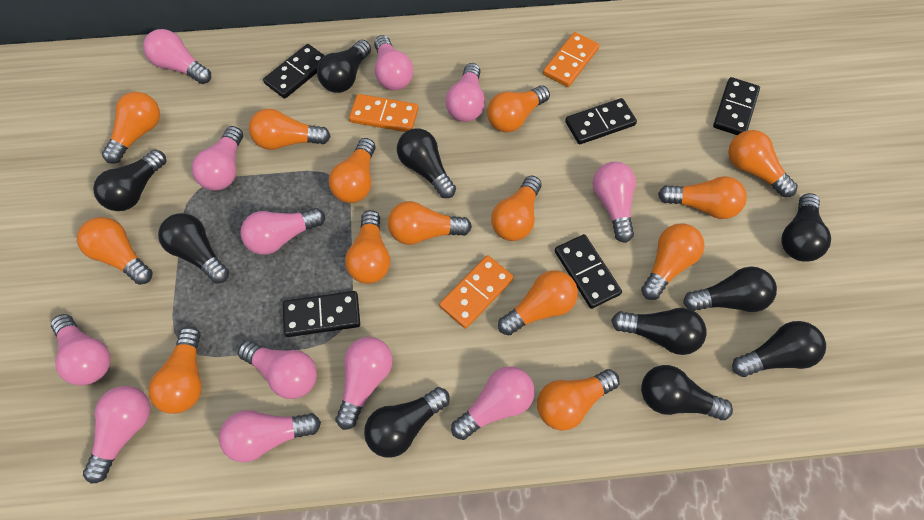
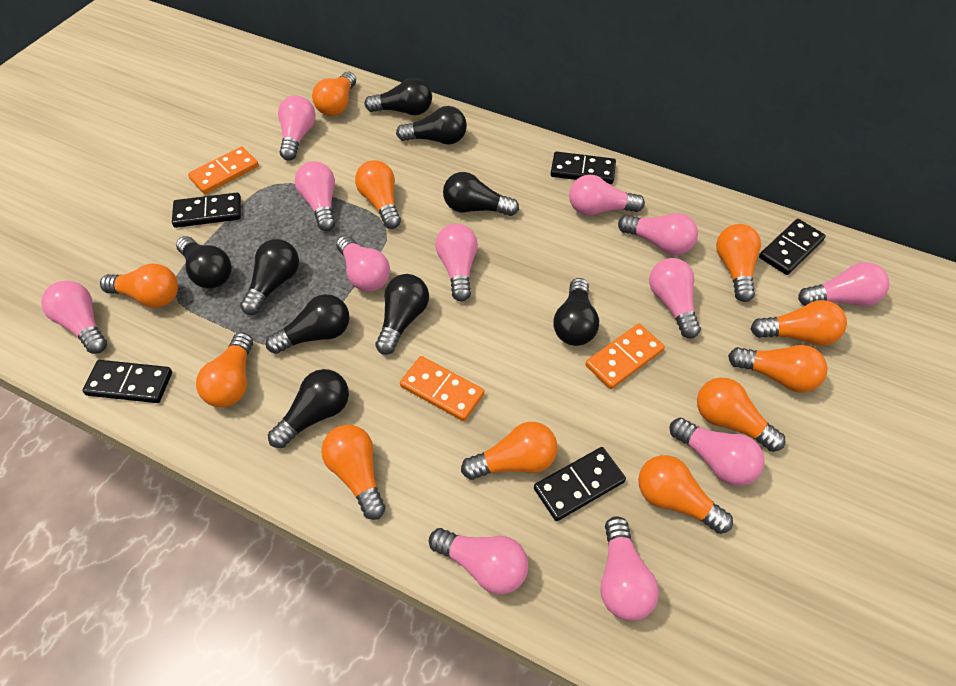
black light bulb: 10 -> 9
orange light bulb: 14 -> 11

